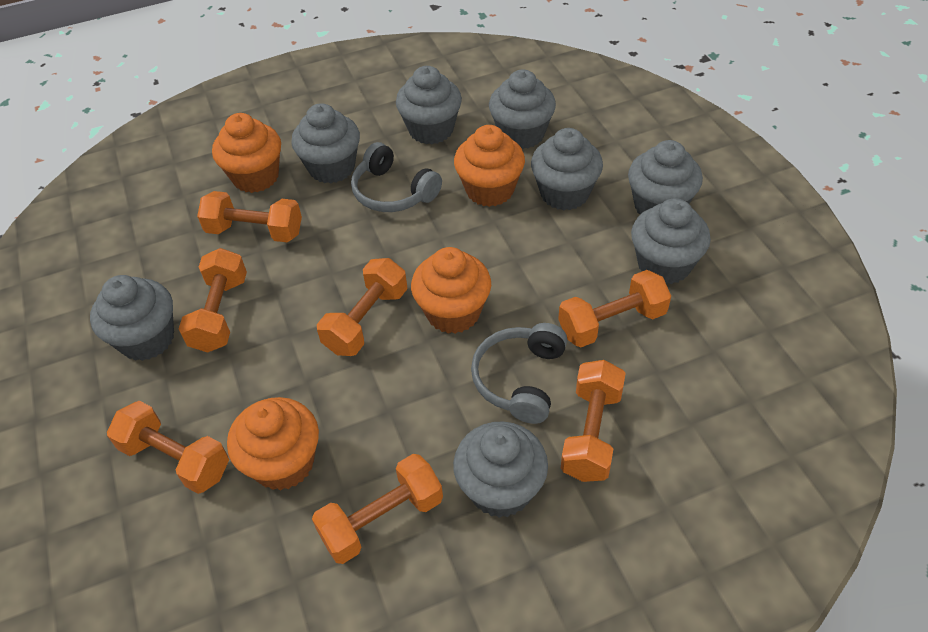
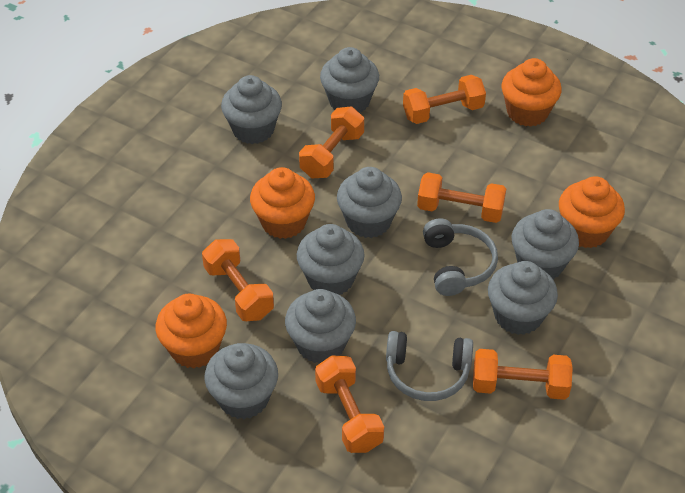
orange dumbbell: 7 -> 6

